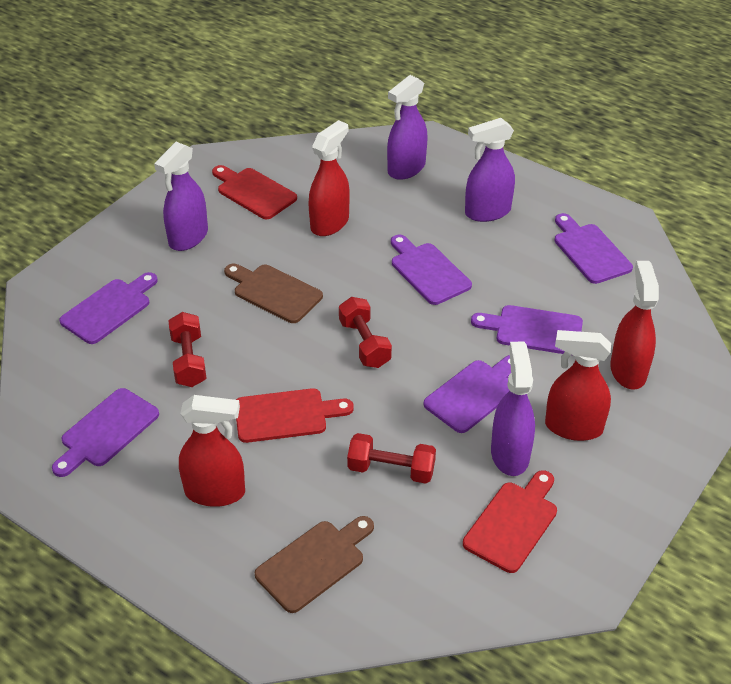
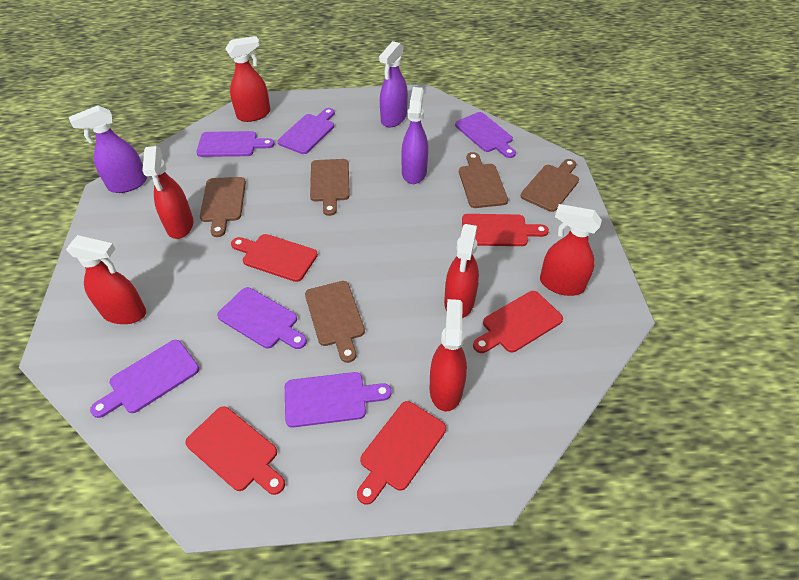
brown cutting board: 2 -> 5
purple spray bottle: 4 -> 3
red cutting board: 3 -> 5
red dumbbell: 3 -> 0
red spray bottle: 4 -> 6

